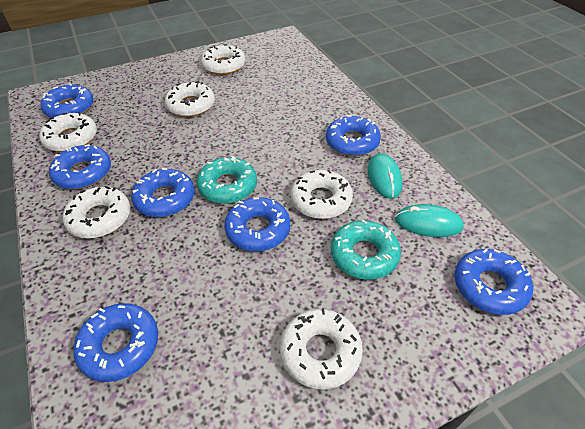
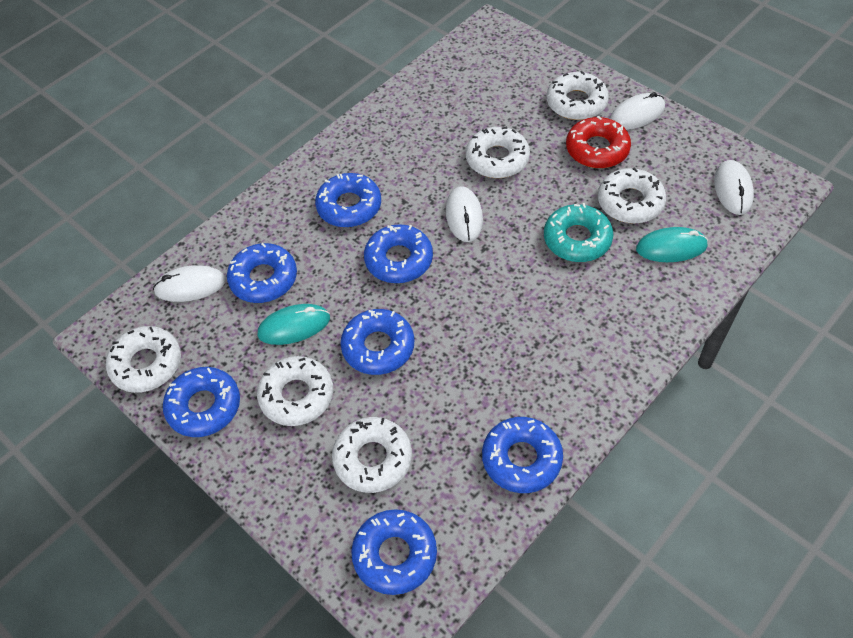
red donut: 0 -> 1
turquoise donut: 2 -> 1
white mouse: 0 -> 4

